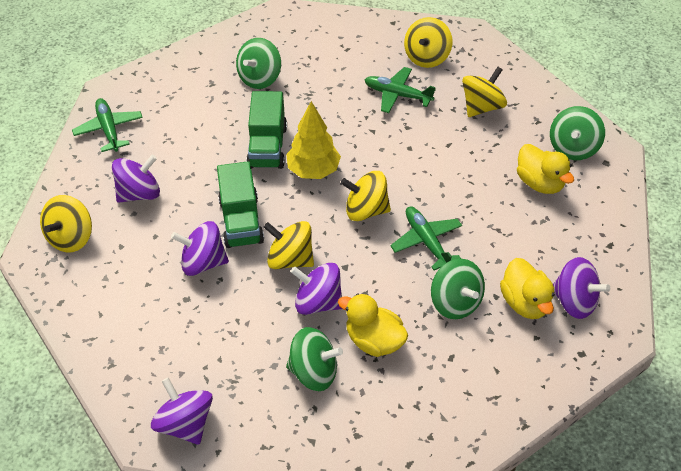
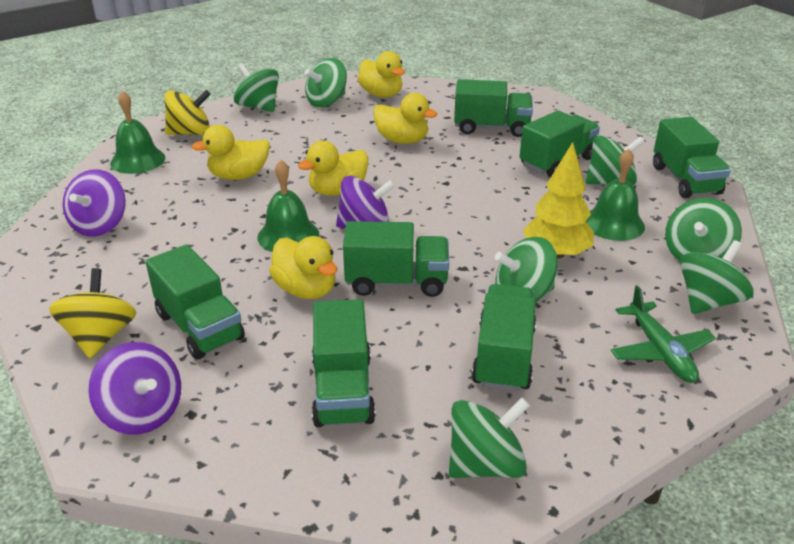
green bell: 0 -> 3
green plane: 3 -> 1
green spinning top: 4 -> 7
green truck: 2 -> 7
purple spinning top: 5 -> 3
yellow duck: 3 -> 5
yellow spinning top: 5 -> 2

